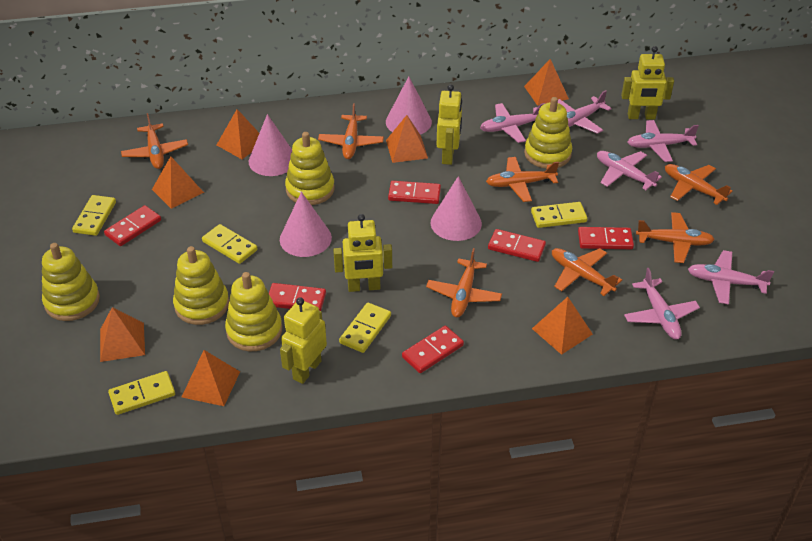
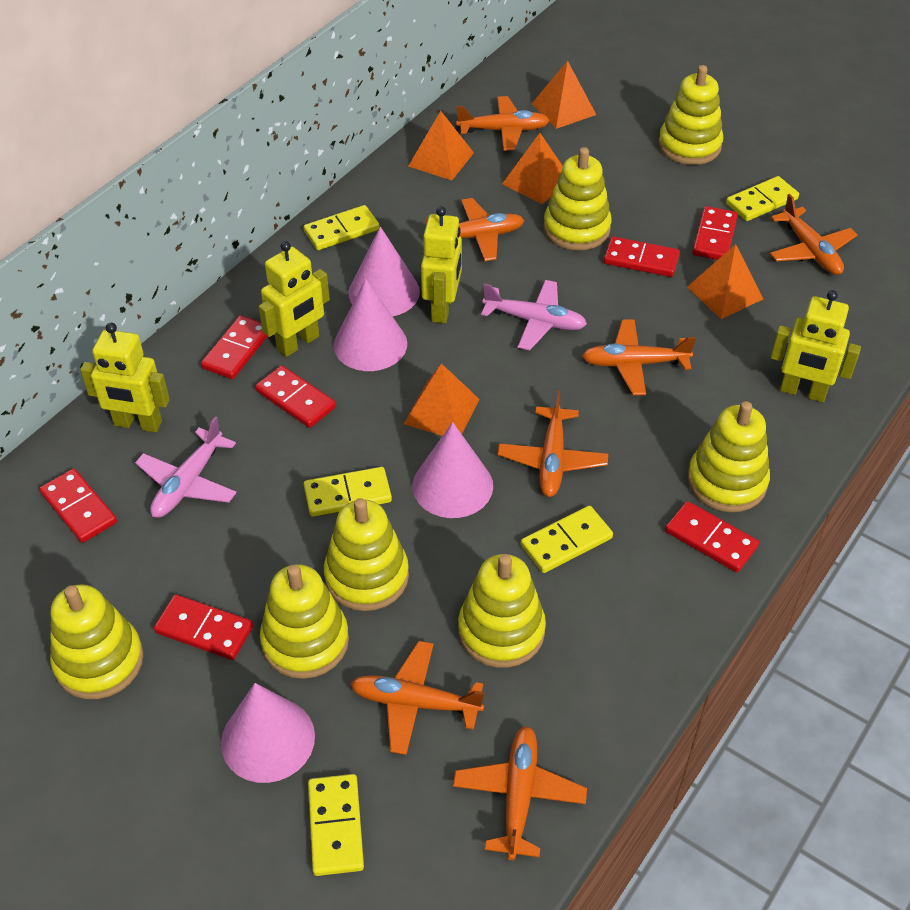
orange pyramid: 7 -> 5
pink plane: 6 -> 2
red domino: 6 -> 7
yellow stacking toy: 5 -> 7

